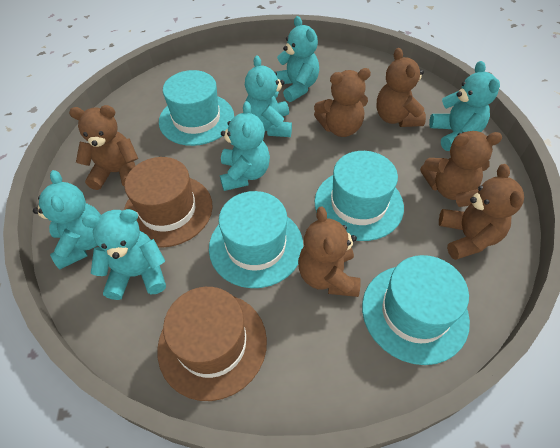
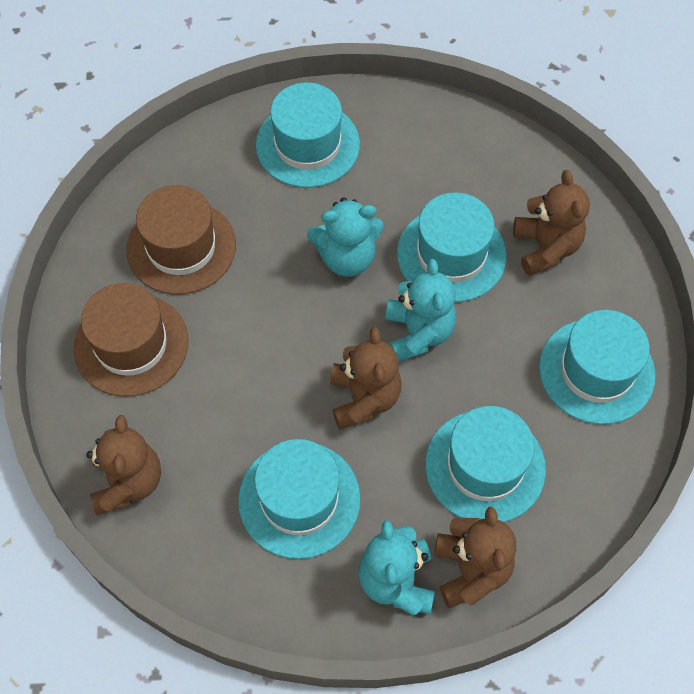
brown teddy bear: 6 -> 4
turquoise hat: 4 -> 5
turquoise teddy bear: 6 -> 3

